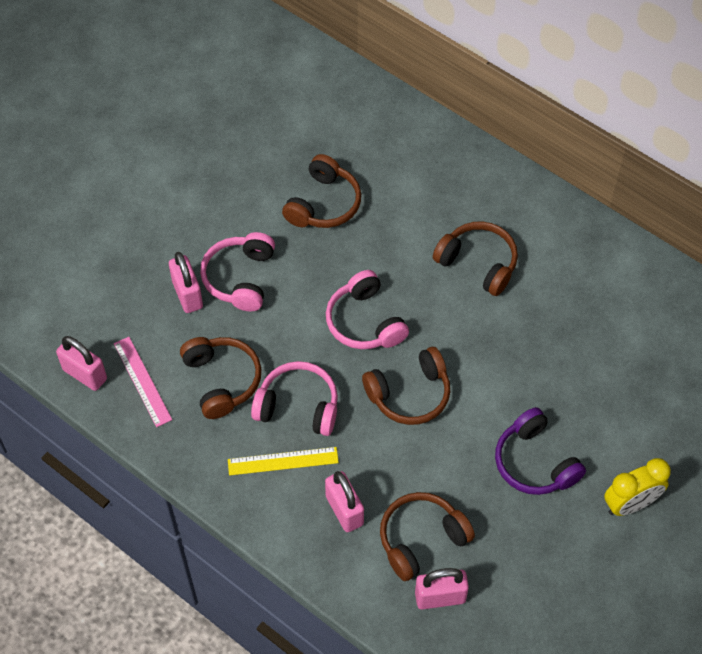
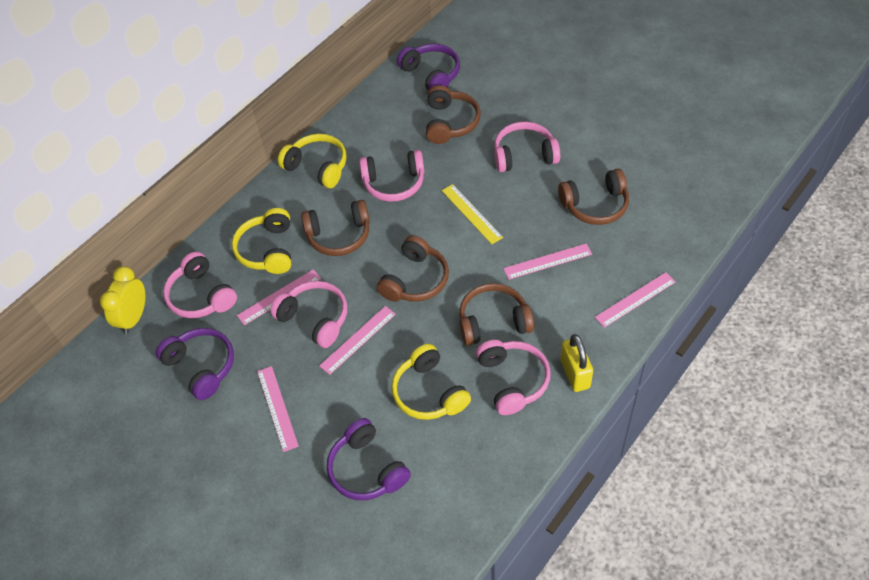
pink headphones: 3 -> 5
pink padlock: 4 -> 0
pink ruler: 1 -> 5
purple headphones: 1 -> 3
yellow headphones: 0 -> 3
yellow padlock: 0 -> 1

